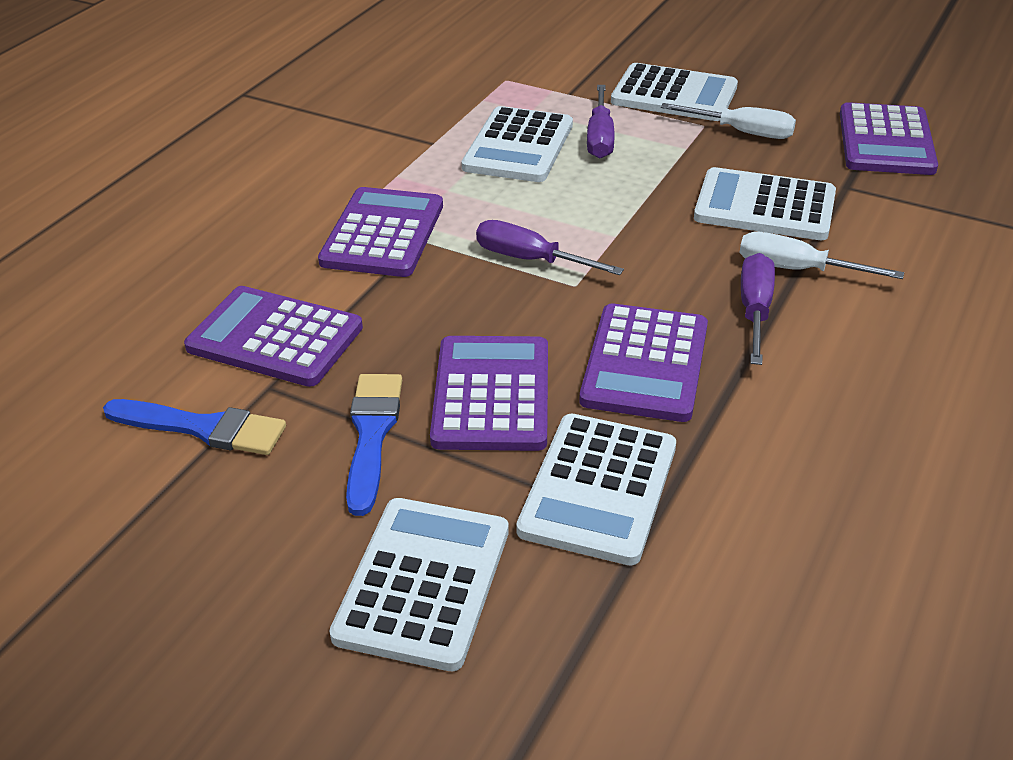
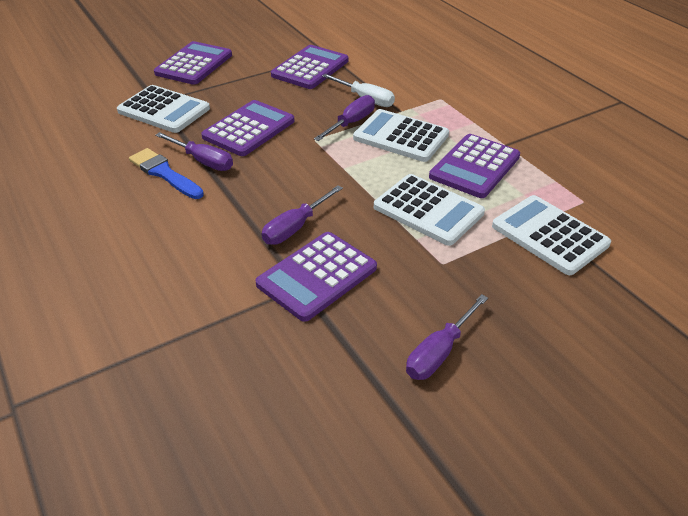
blue brush: 2 -> 1
purple screwdriver: 3 -> 4
white calculator: 5 -> 4
white screwdriver: 2 -> 1

